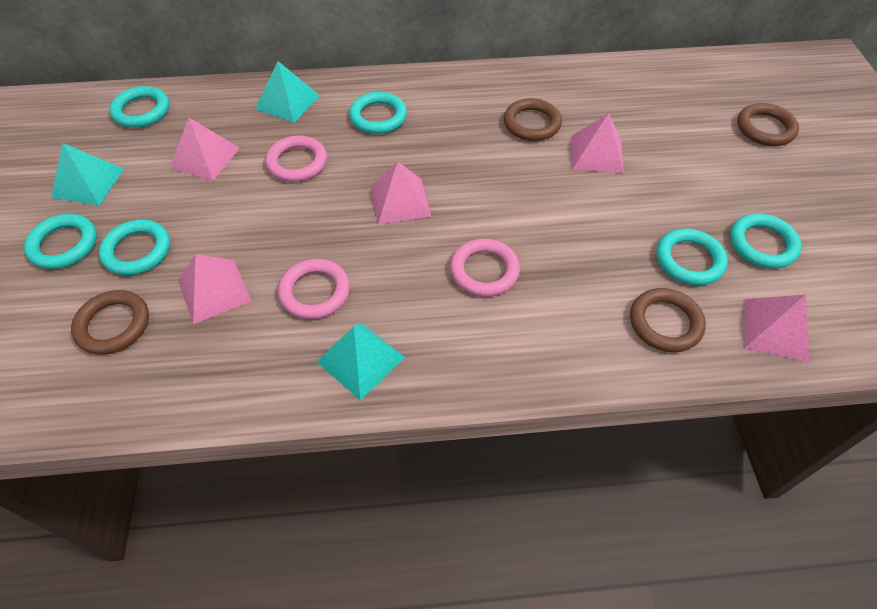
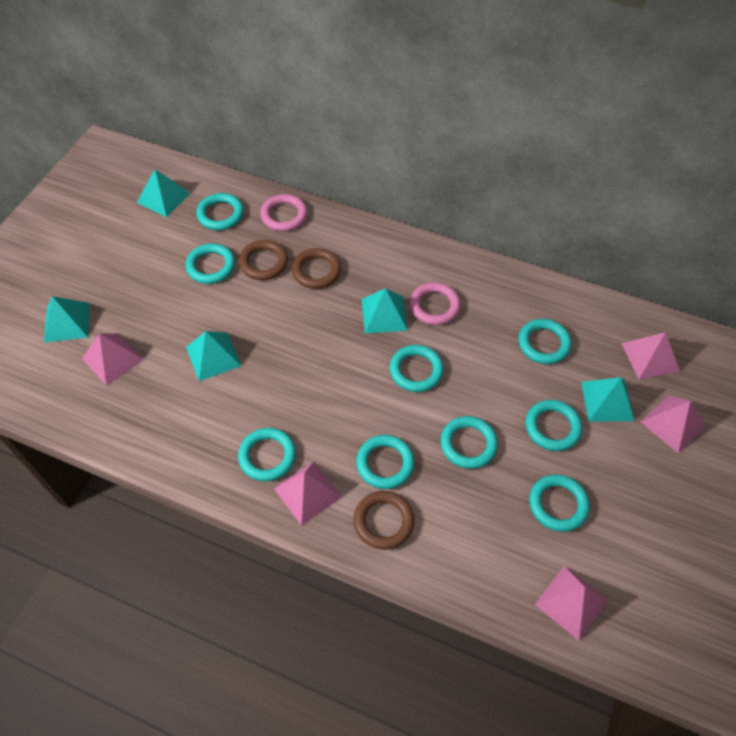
brown ring: 4 -> 3
pink ring: 3 -> 2
turquoise pyramid: 3 -> 5
turquoise ring: 6 -> 9

